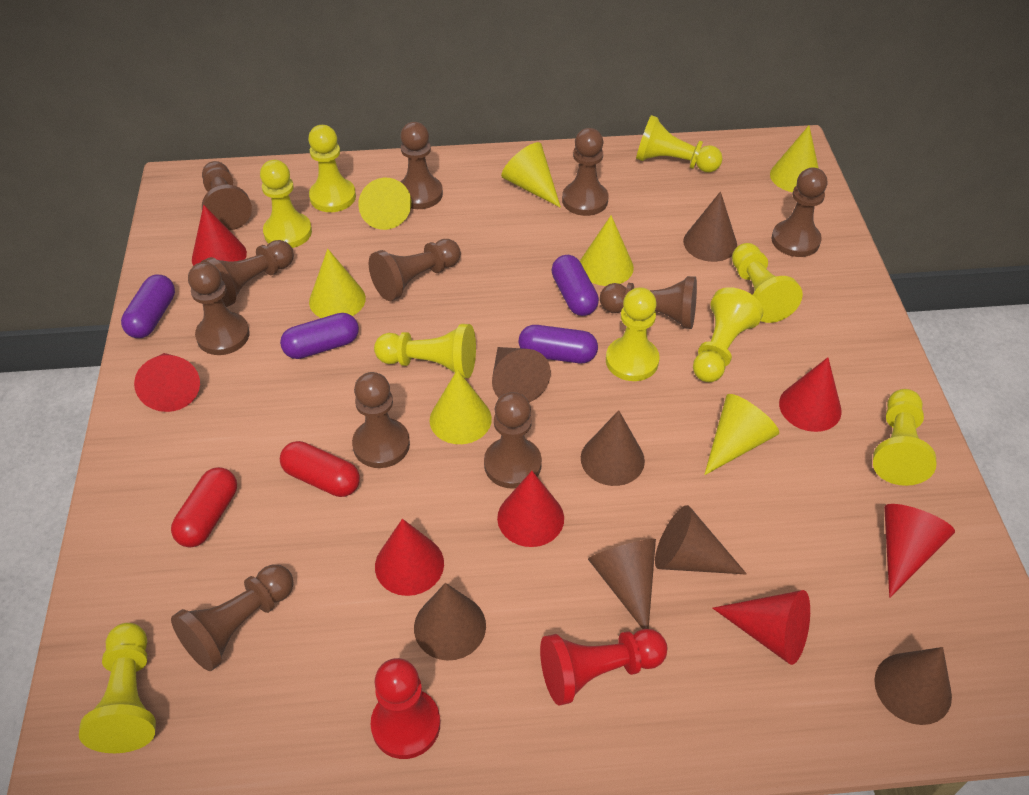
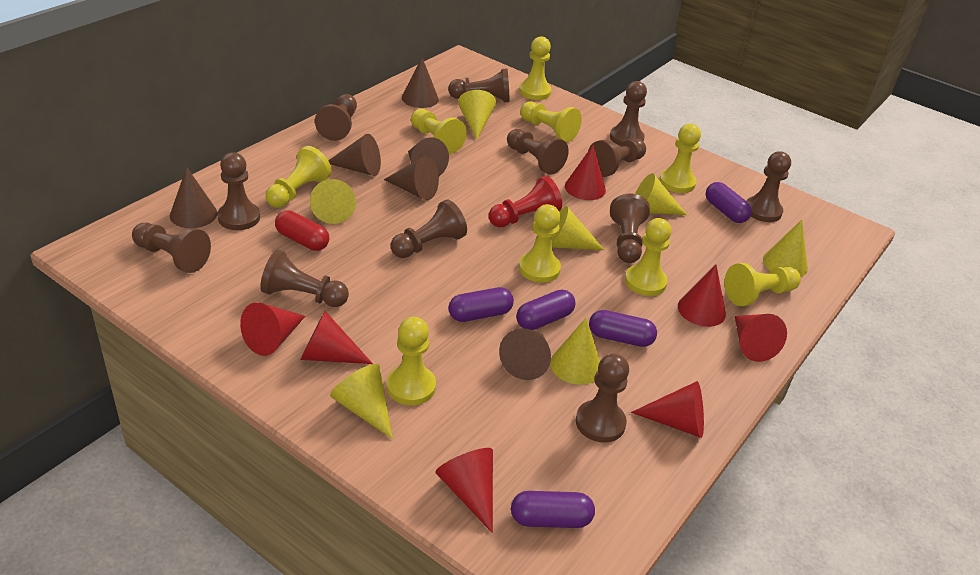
brown cone: 7 -> 6
brown pawn: 11 -> 12
purple capsule: 4 -> 5
red capsule: 2 -> 1
red pawn: 2 -> 1

